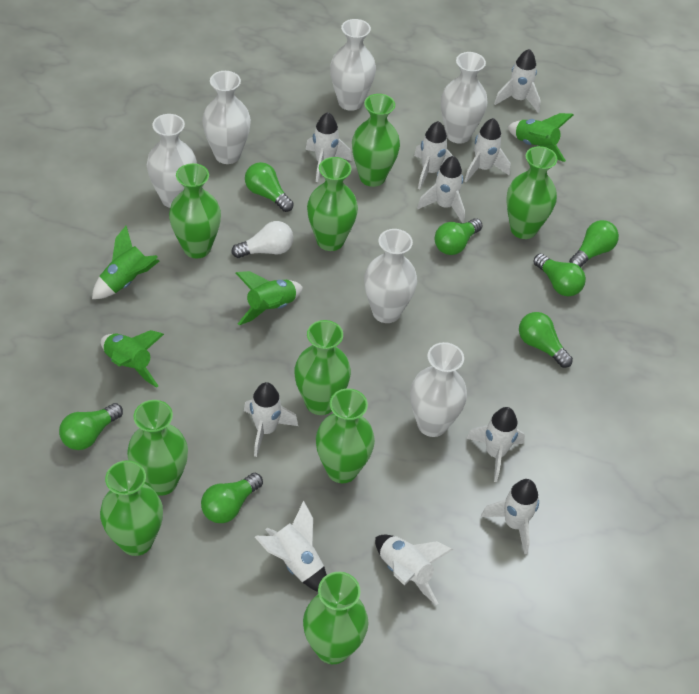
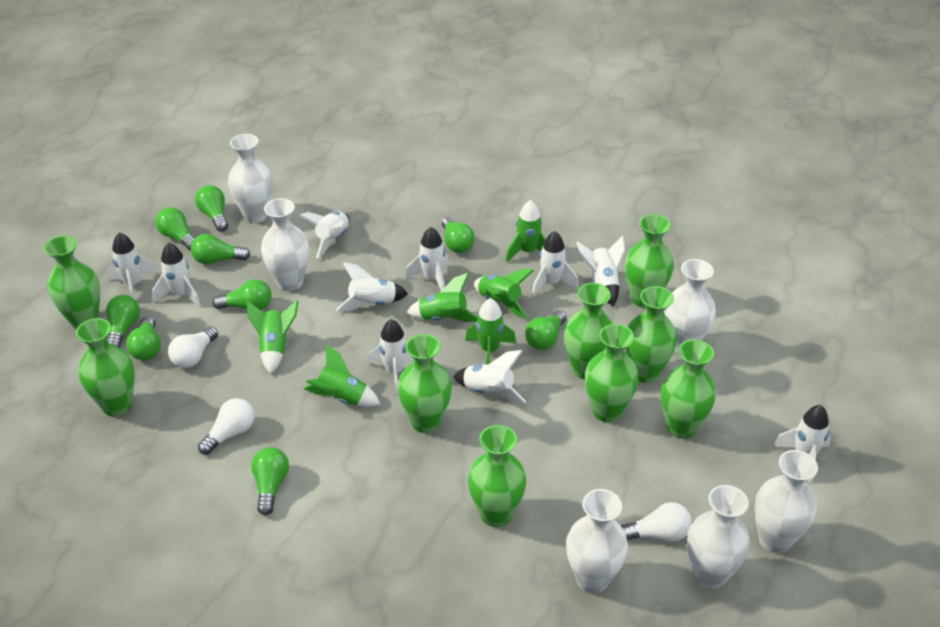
green light bulb: 7 -> 9
green rocket: 4 -> 6
white light bulb: 1 -> 3

